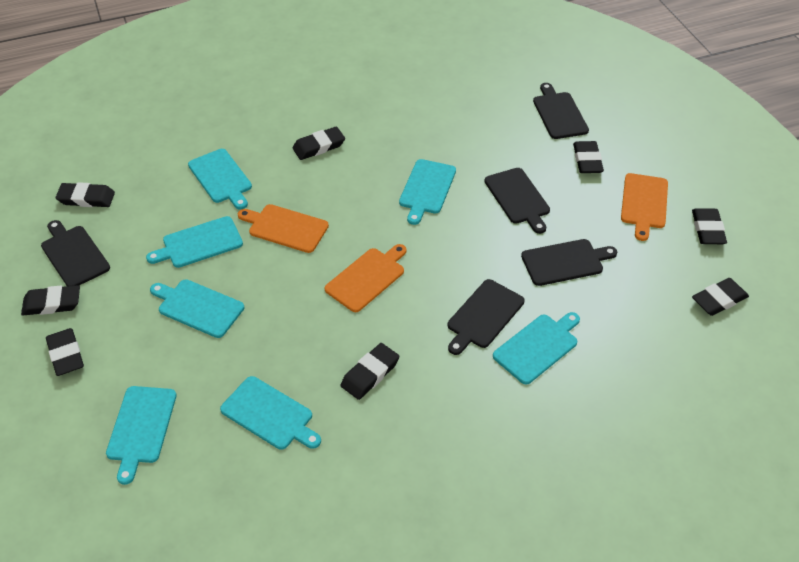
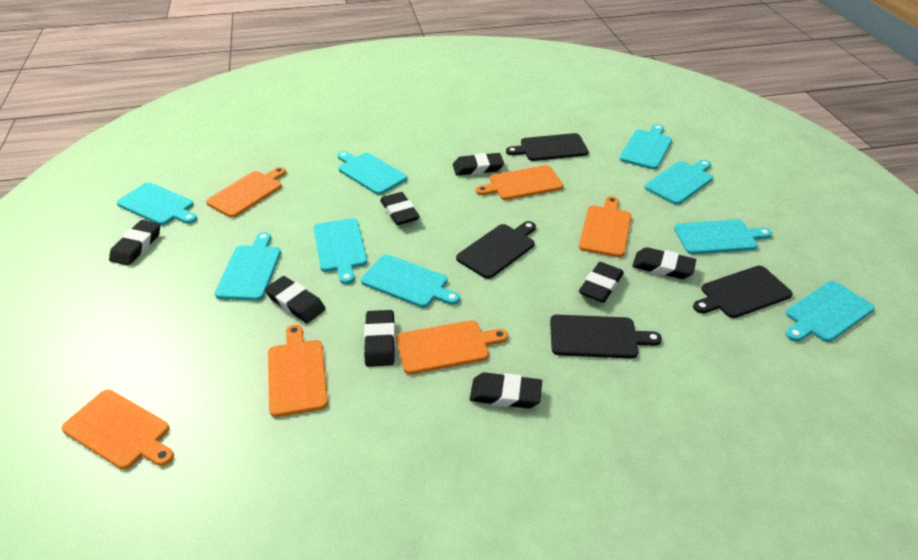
black cutting board: 5 -> 4
orange cutting board: 3 -> 6
turquoise cutting board: 7 -> 9

